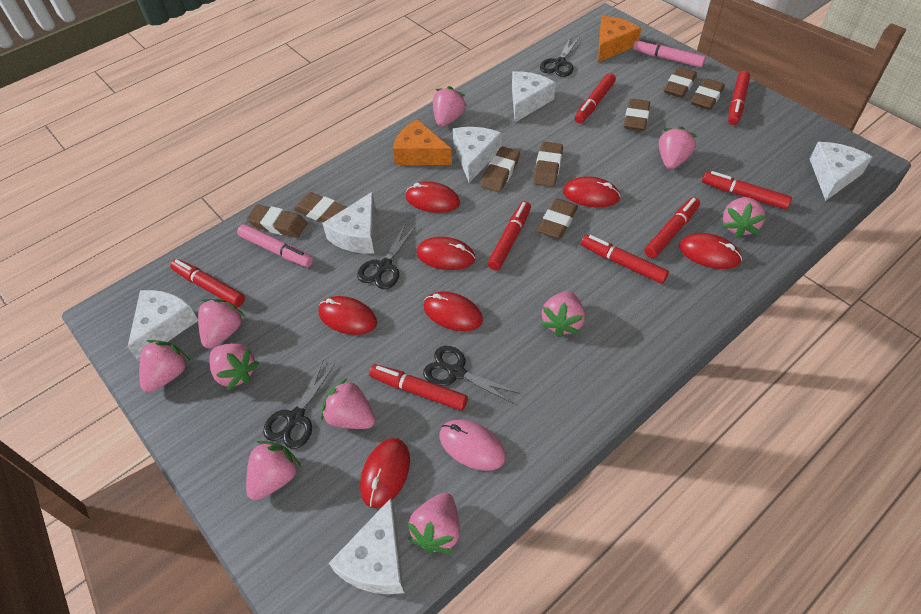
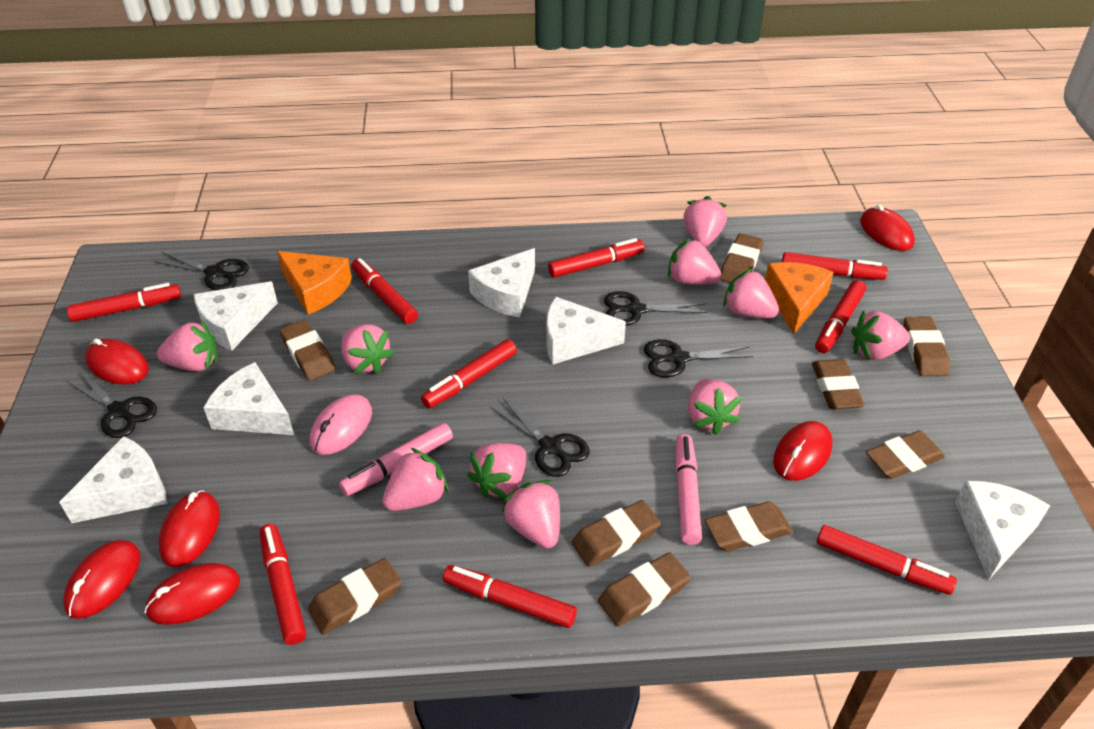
black scissors: 4 -> 5
brown eraser: 8 -> 9
red marker: 8 -> 9
red mouse: 7 -> 6

